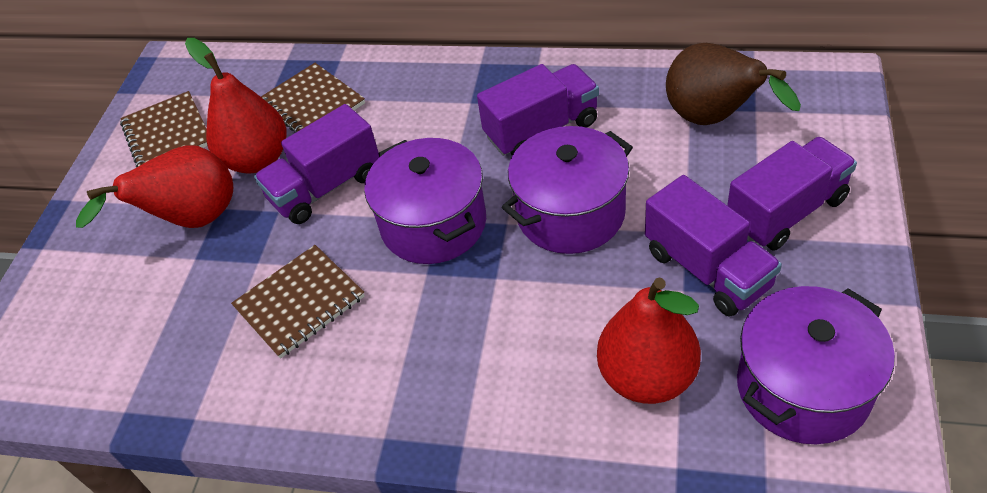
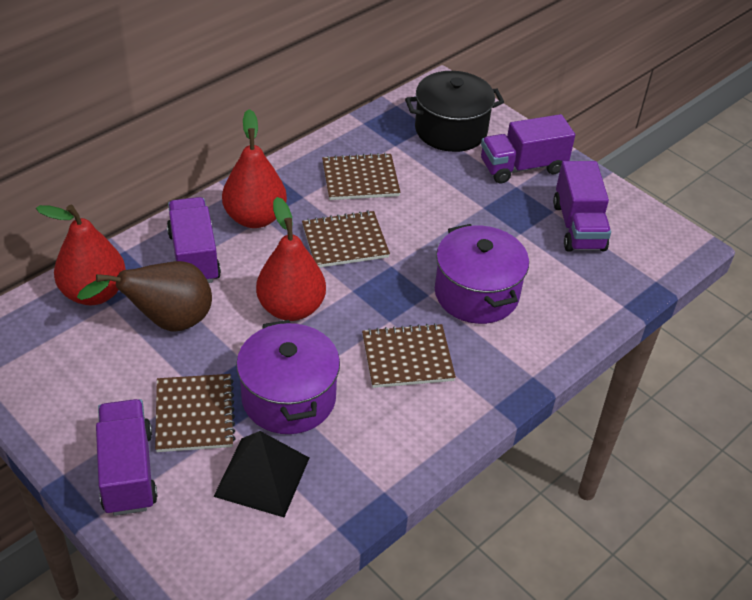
black pot: 0 -> 1
black pyramid: 0 -> 1
brown notebook: 3 -> 4
purple pot: 3 -> 2

